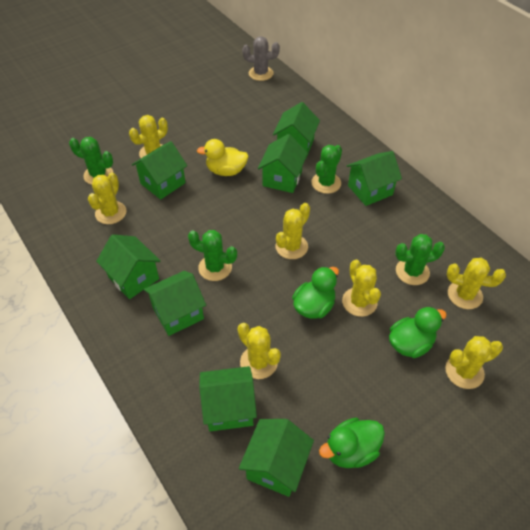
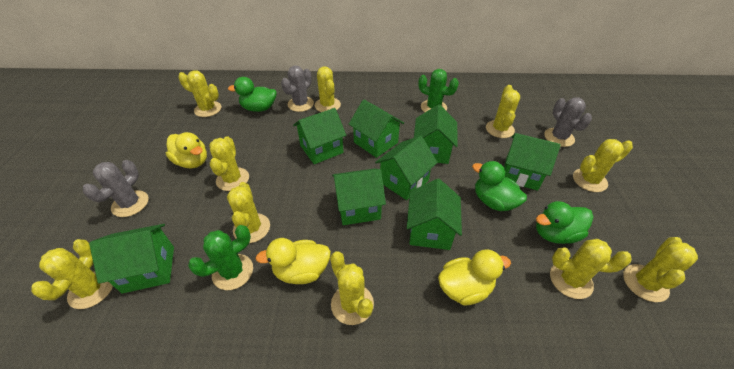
green cactus: 4 -> 2
grey cactus: 1 -> 3
yellow cactus: 7 -> 10
yellow duck: 1 -> 3

